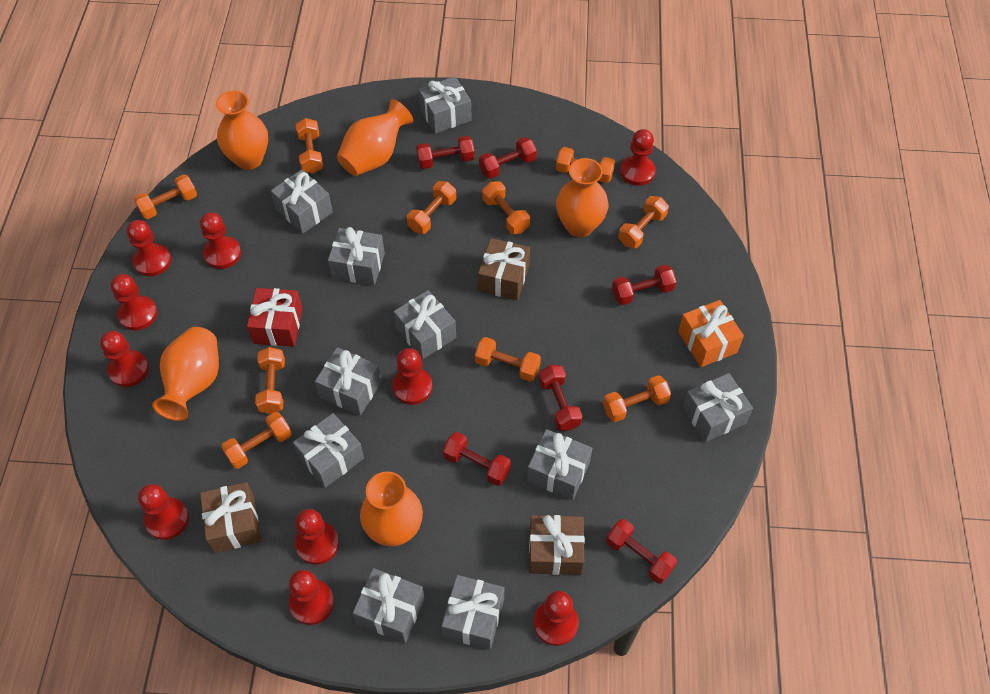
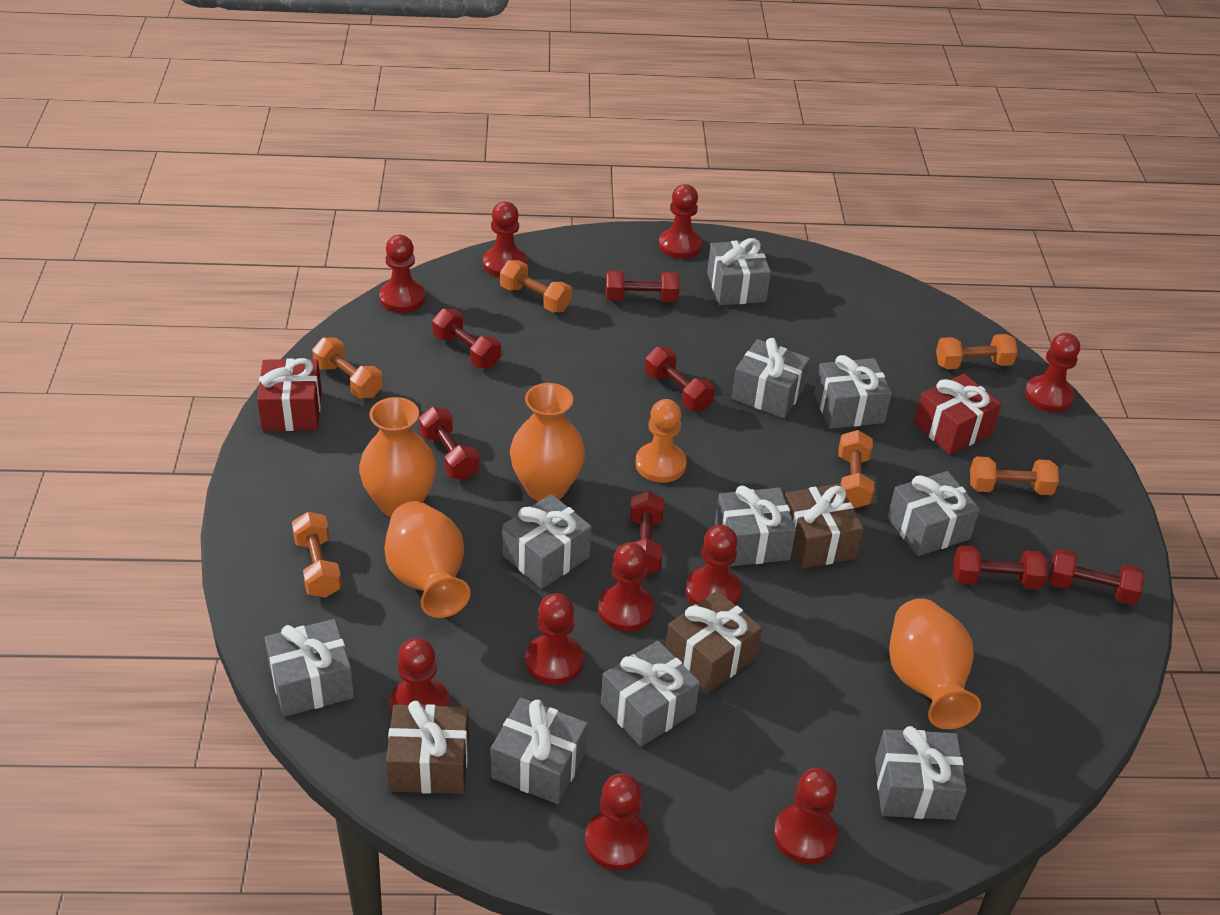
orange dumbbell: 10 -> 6
orange gift: 1 -> 0
orange pawn: 0 -> 1
orange vase: 5 -> 4
red dumbbell: 6 -> 7
red gift: 1 -> 2

